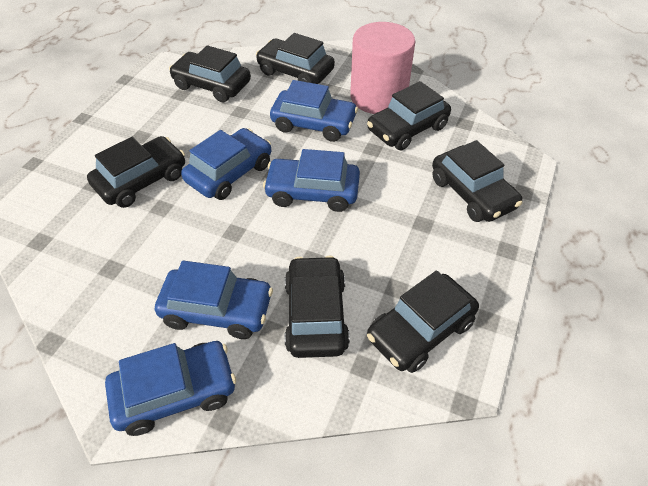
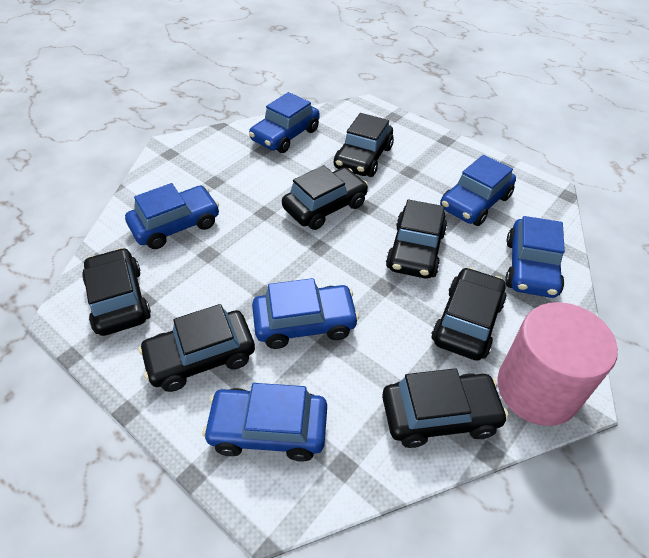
blue car: 5 -> 6

